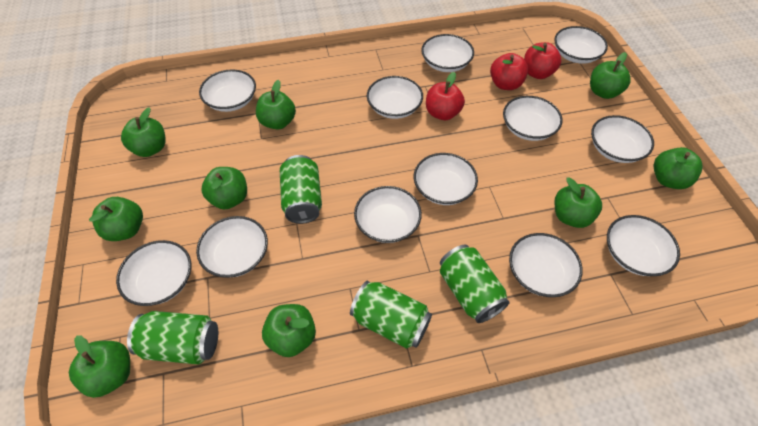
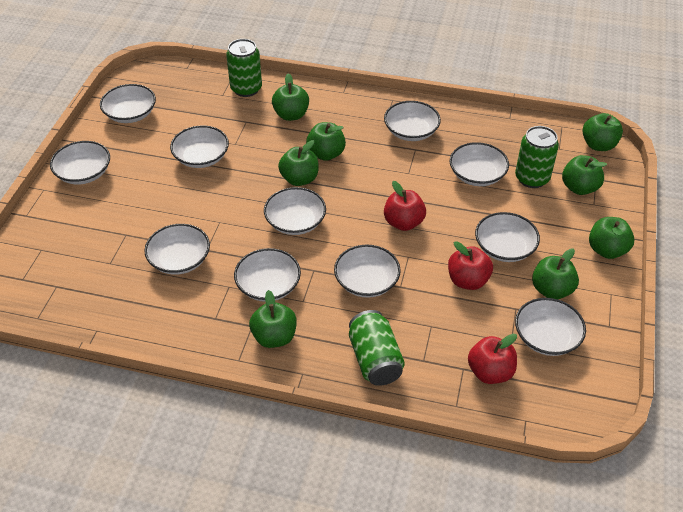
green apple: 9 -> 8
green can: 4 -> 3
white bowl: 12 -> 11

